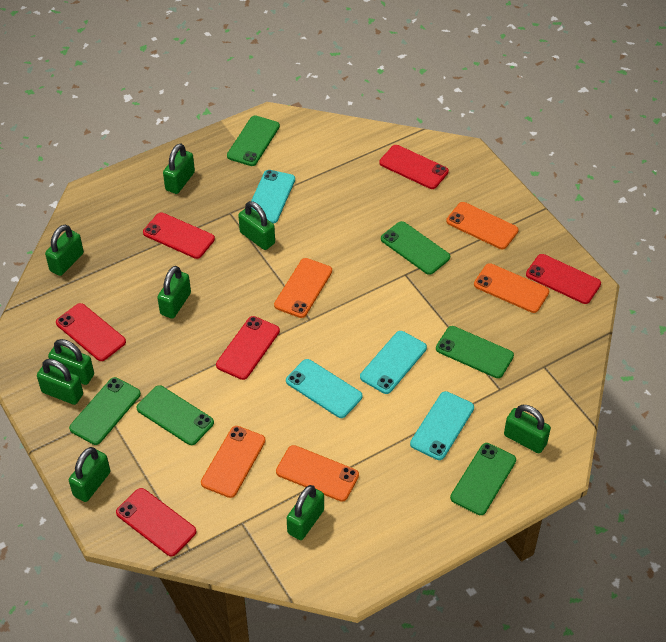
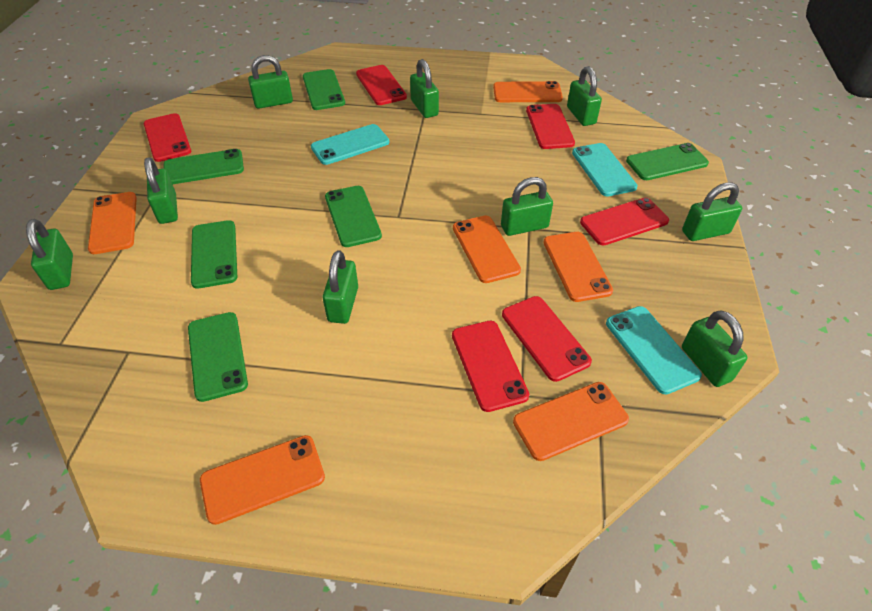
orange phone: 5 -> 6
turquoise phone: 4 -> 3

